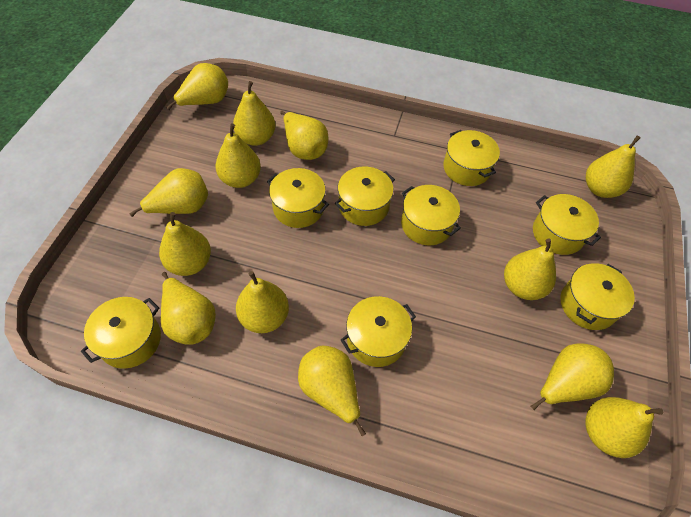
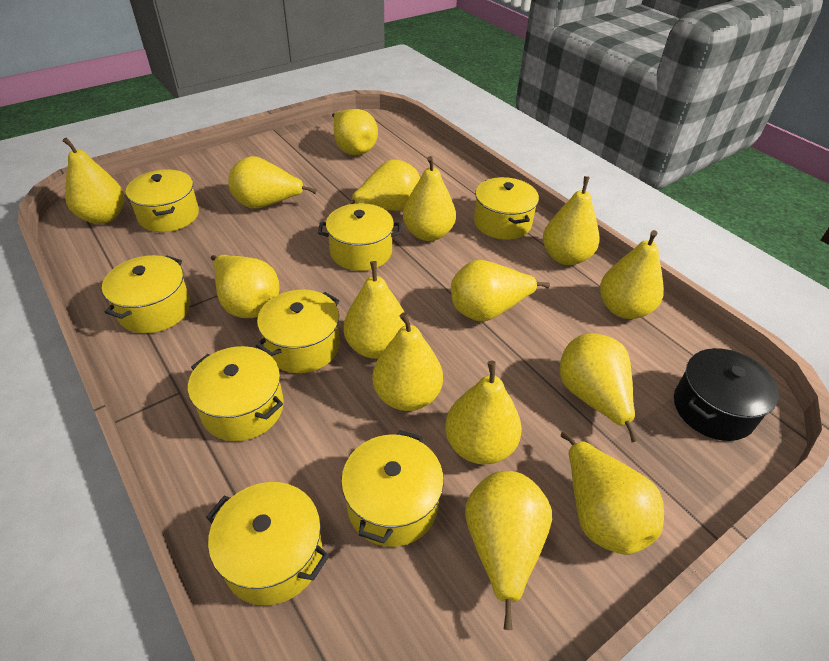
black pot: 0 -> 1
yellow pear: 13 -> 15

